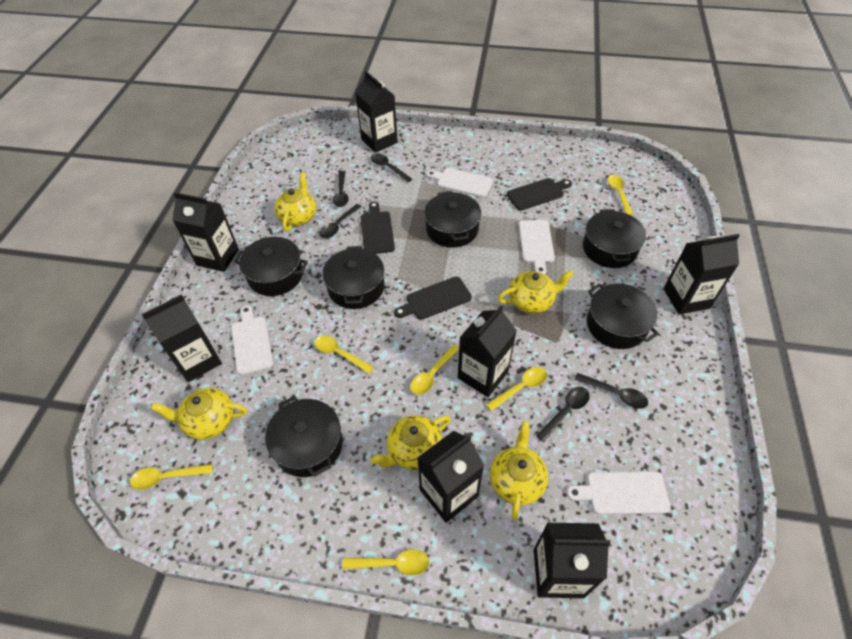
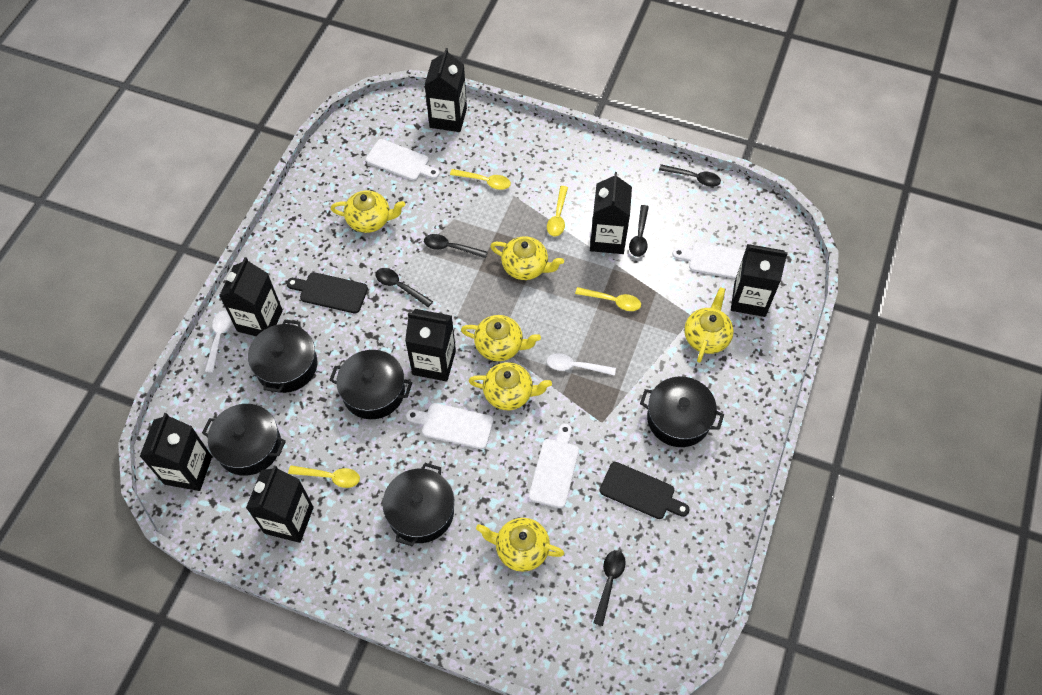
black cutting board: 3 -> 2
black pot: 6 -> 5
white spoon: 0 -> 2
yellow spoon: 6 -> 4
yellow teapot: 5 -> 6

